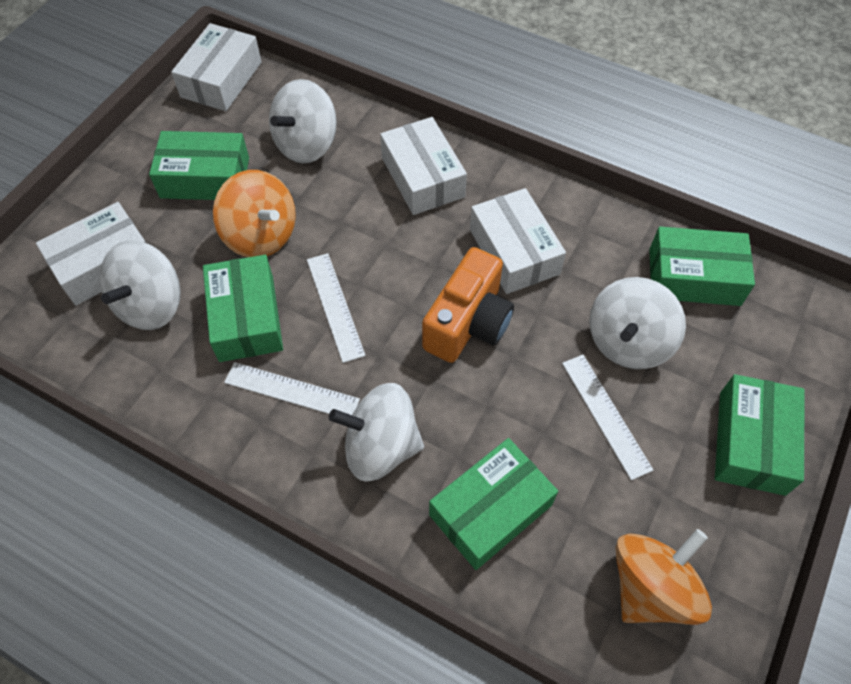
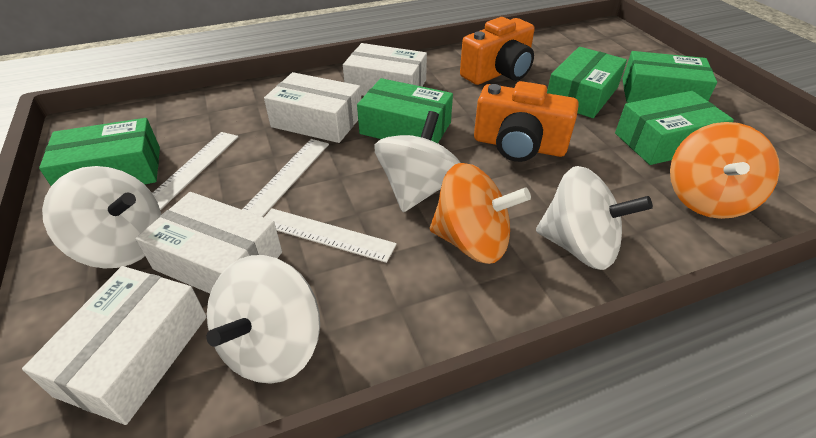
orange camera: 1 -> 2

